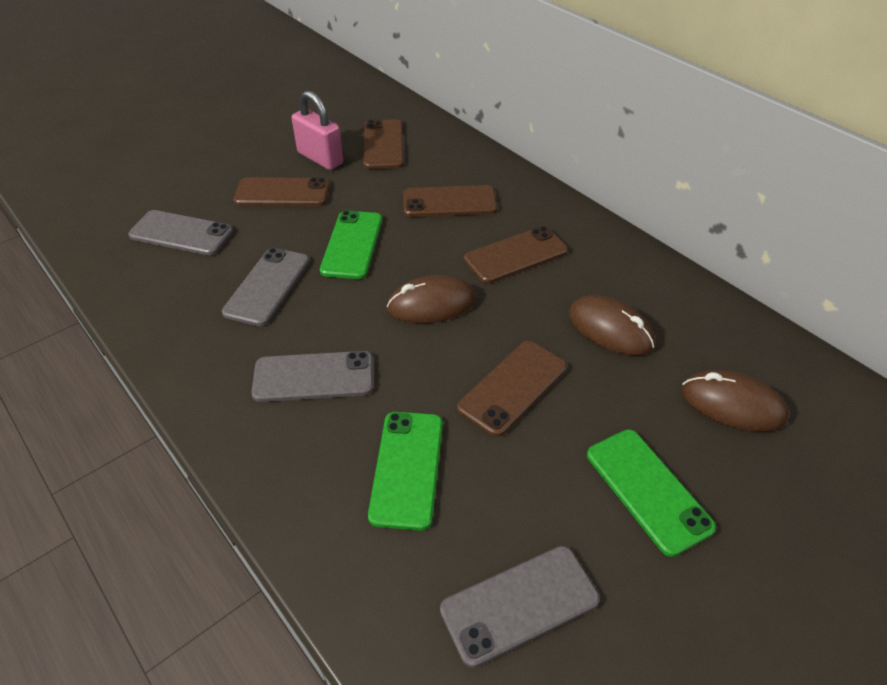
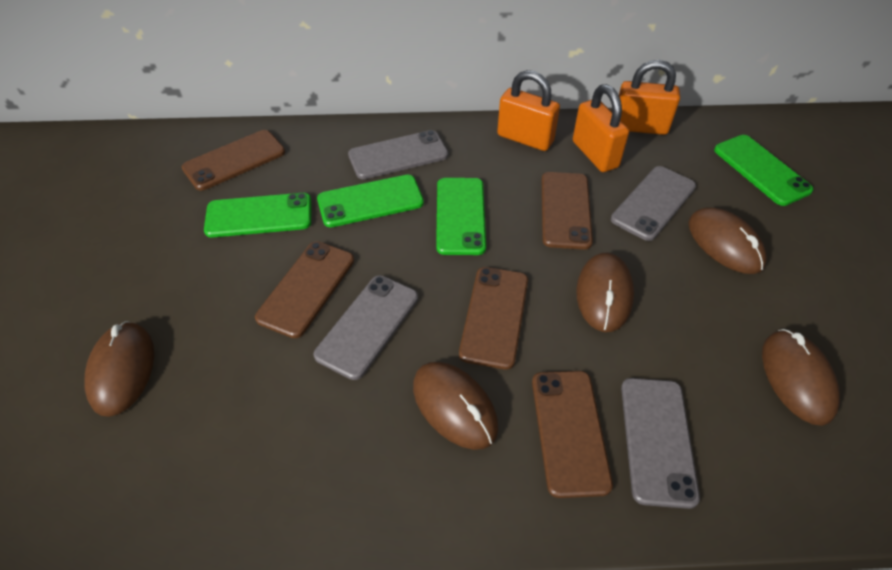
brown mouse: 3 -> 5
green phone: 3 -> 4
orange padlock: 0 -> 3
pink padlock: 1 -> 0

